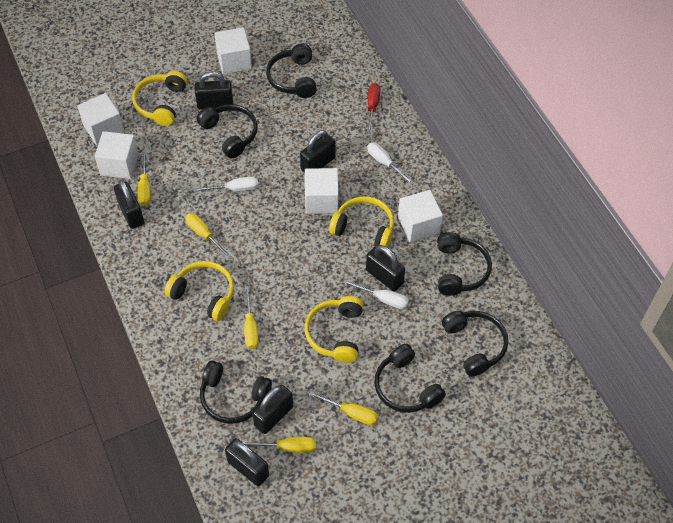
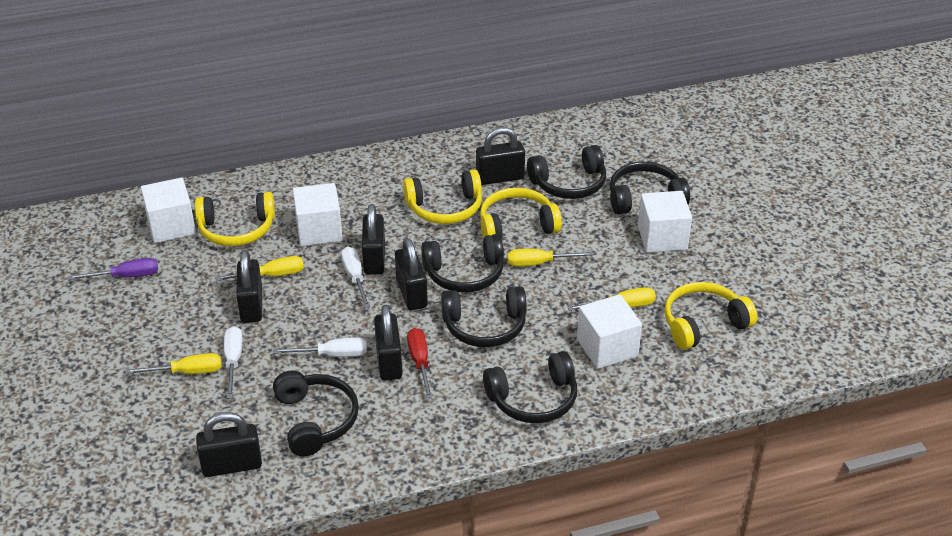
purple screwdriver: 0 -> 1
white cube: 5 -> 4
yellow screwdriver: 5 -> 4

